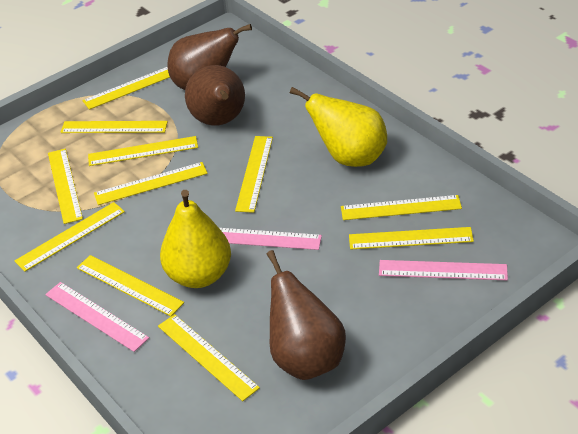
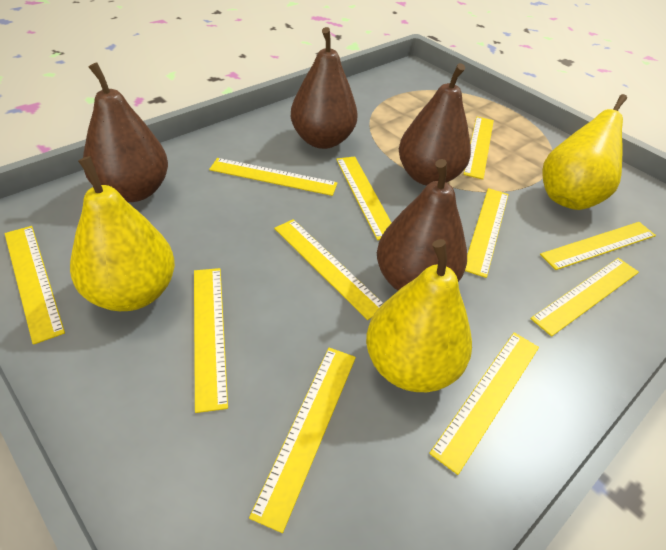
brown pear: 3 -> 4
pink ruler: 3 -> 0
yellow pear: 2 -> 3

